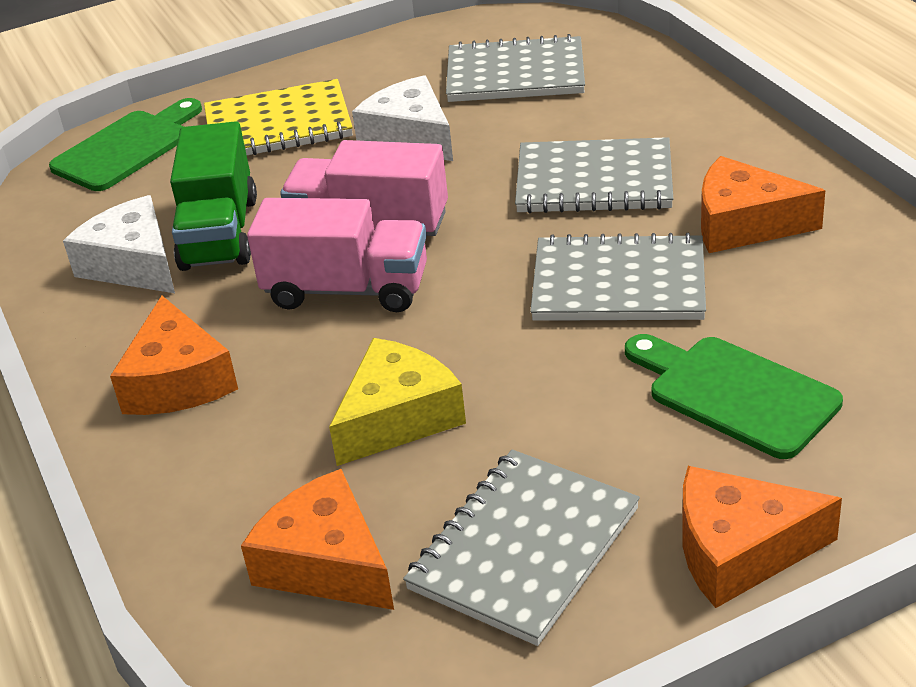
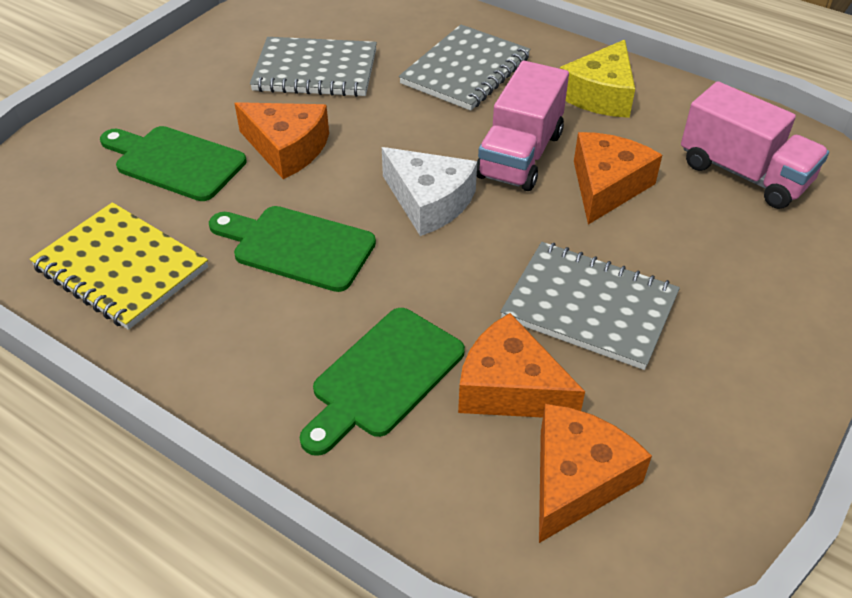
green cutting board: 2 -> 3
green truck: 1 -> 0
grey notebook: 4 -> 3
white cheese: 2 -> 1

